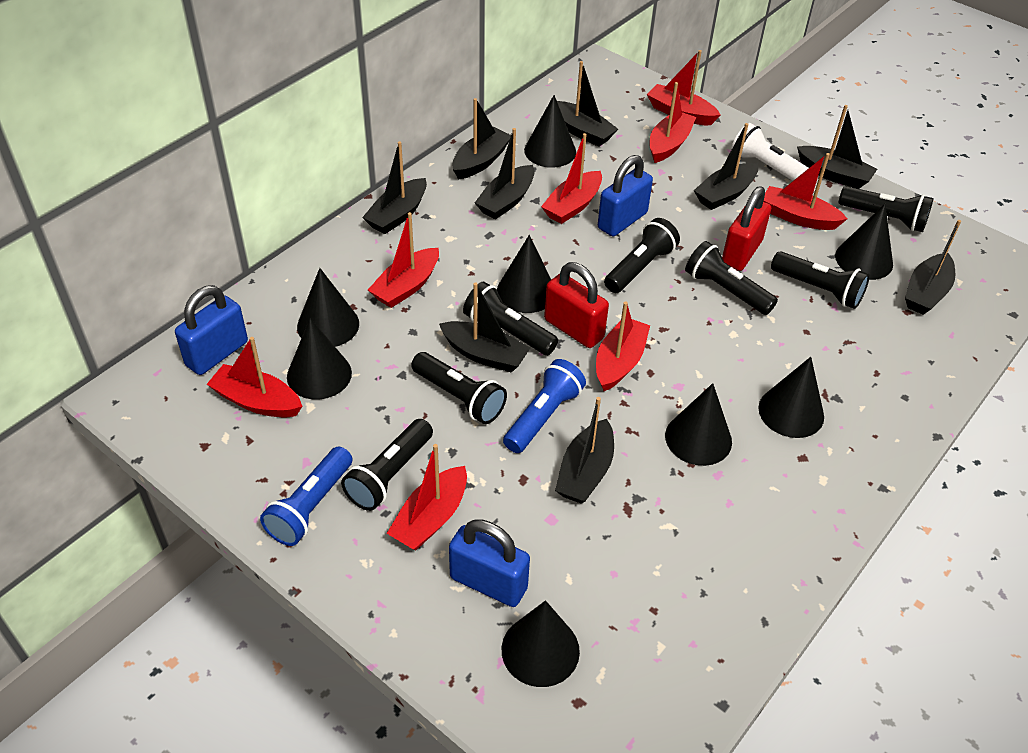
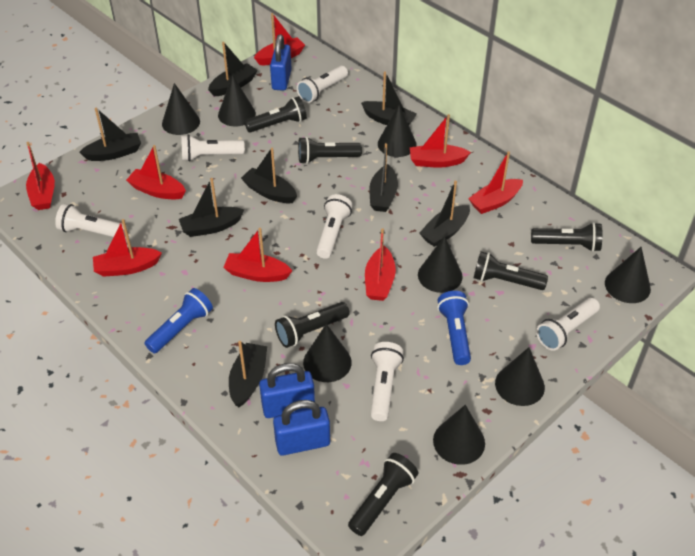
black boat: 9 -> 8
black flashlight: 7 -> 6
red padlock: 2 -> 0
white flashlight: 1 -> 6

